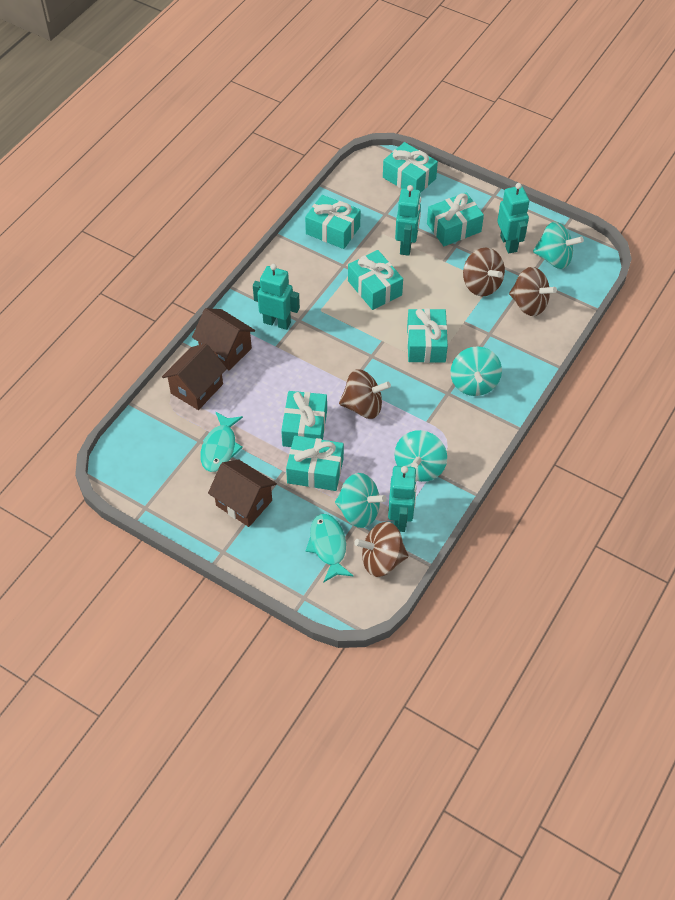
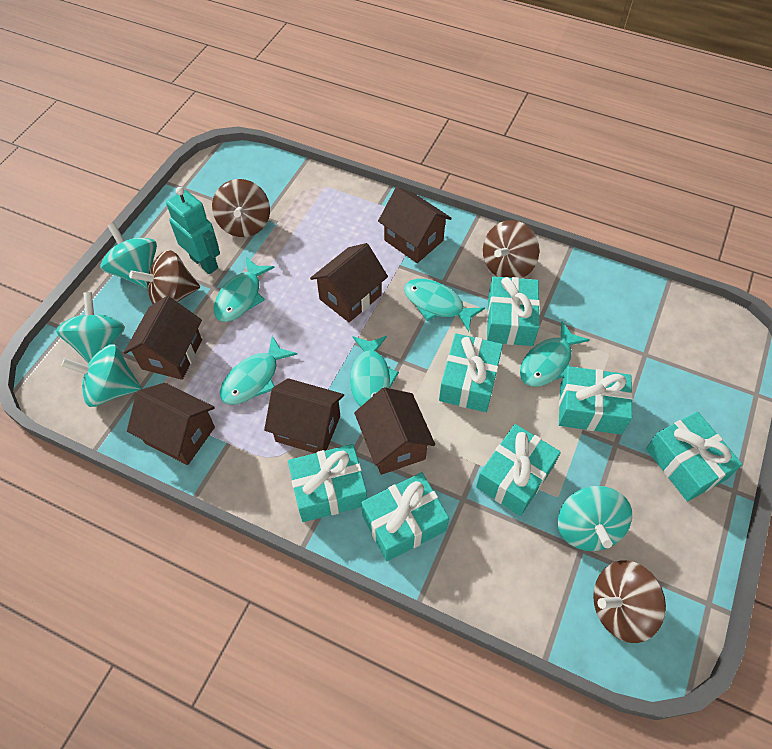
brown house: 3 -> 6
turquoise fish: 2 -> 5
turquoise robot: 4 -> 1

